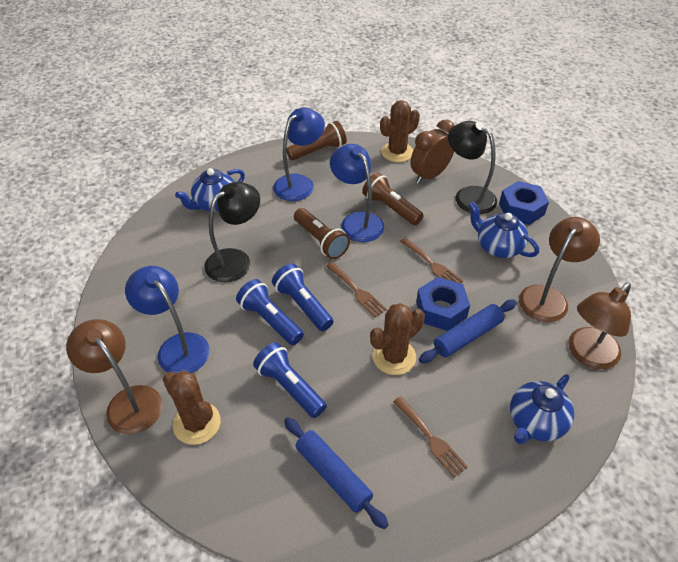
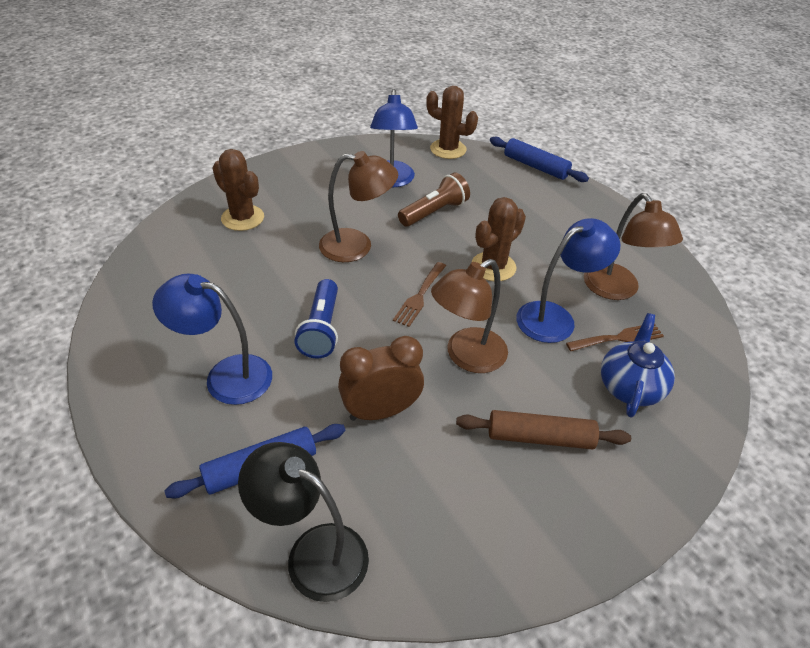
black lamp: 2 -> 1
blue flashlight: 3 -> 1
blue nut: 2 -> 0
blue teapot: 3 -> 1
brown flashlight: 3 -> 1
brown fork: 3 -> 2
brown rolling pin: 0 -> 1

